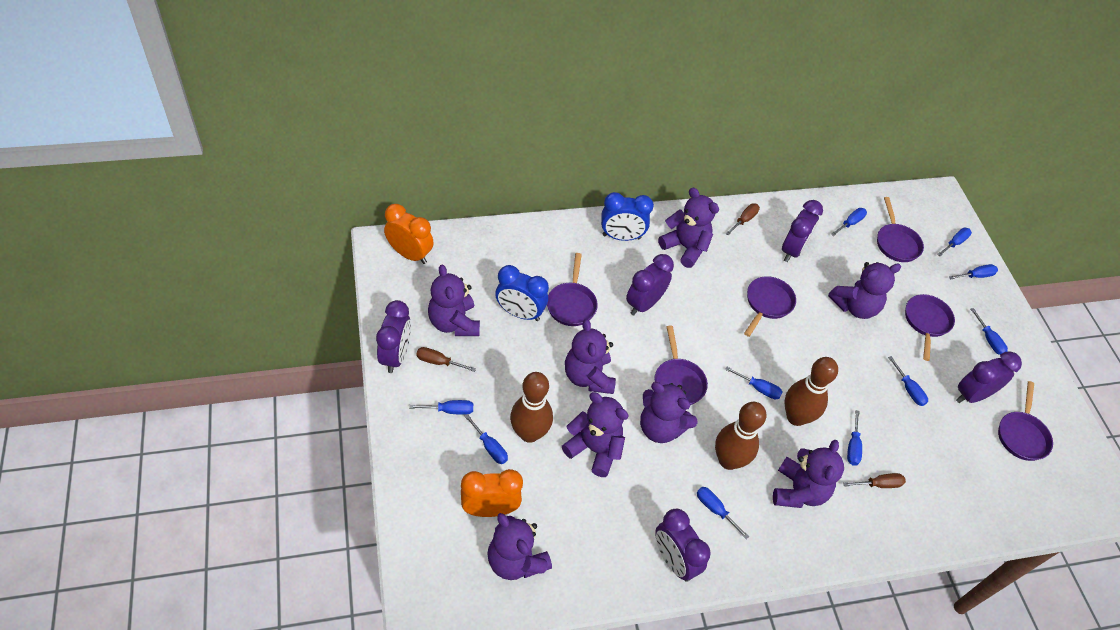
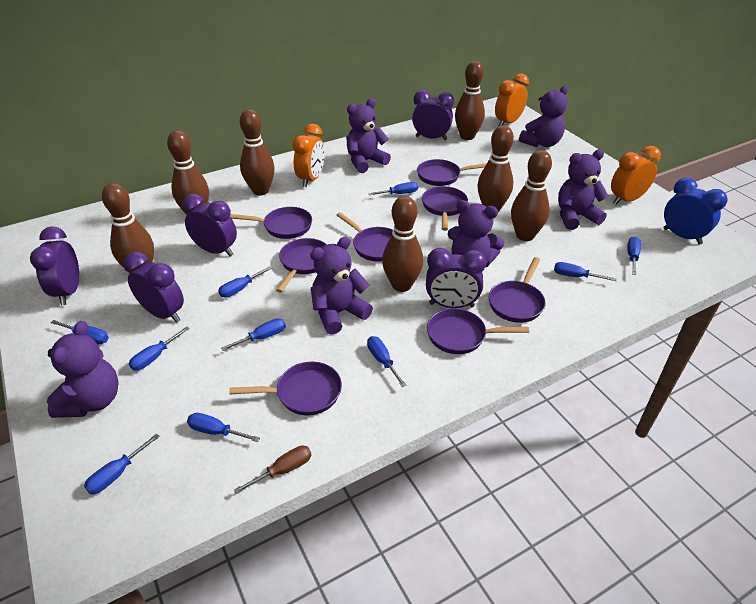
blue clock: 2 -> 1
brown bowling pin: 3 -> 7
brown screwdriver: 3 -> 1
orange clock: 2 -> 3
purple pan: 6 -> 8
purple teddy bear: 8 -> 6

